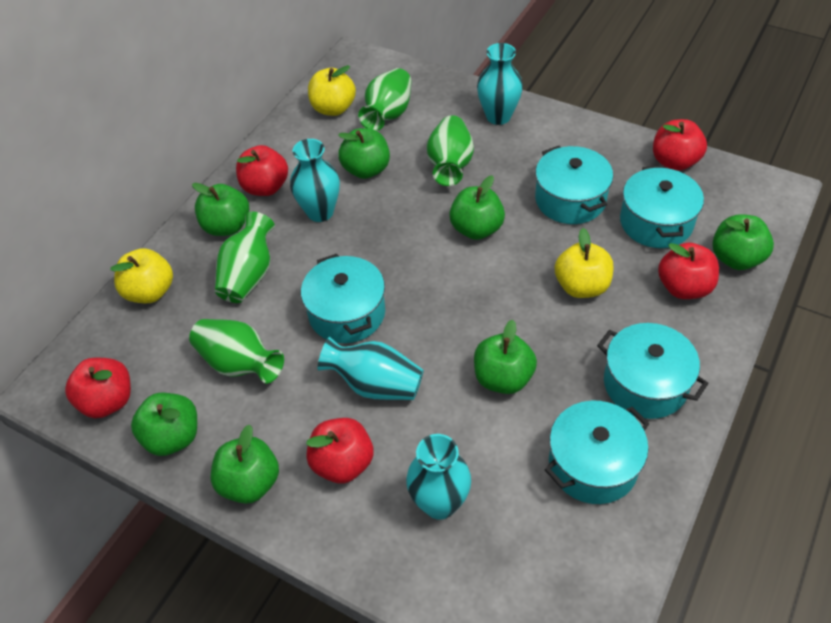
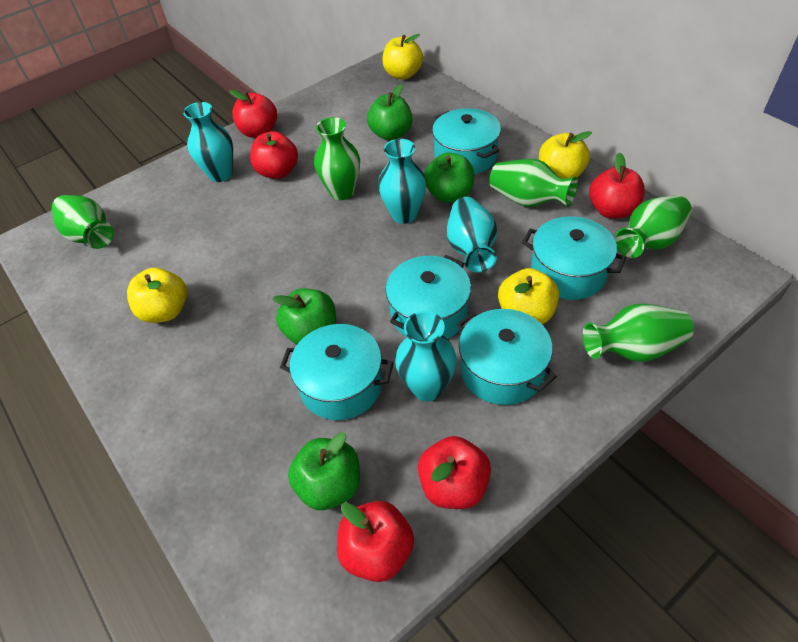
green apple: 7 -> 4
green vase: 4 -> 5
yellow apple: 3 -> 4

